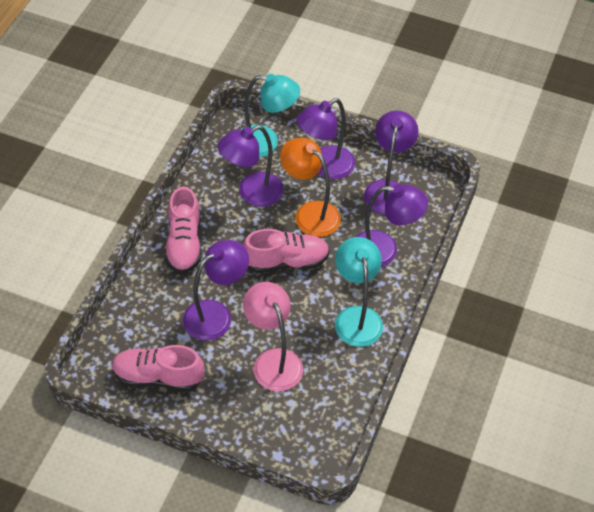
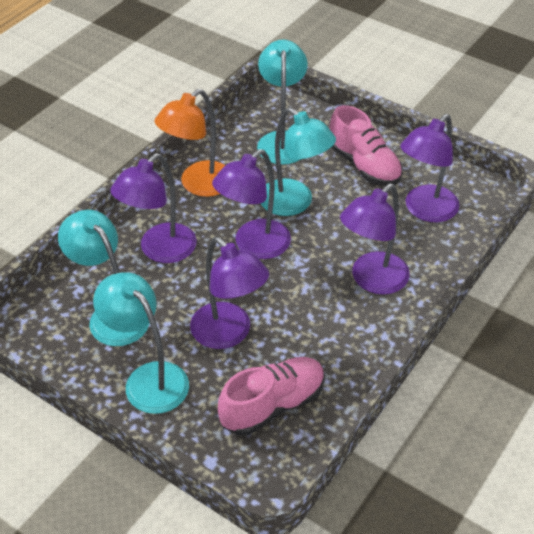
pink lamp: 1 -> 0
pink shoe: 3 -> 2
turquoise lamp: 2 -> 4

